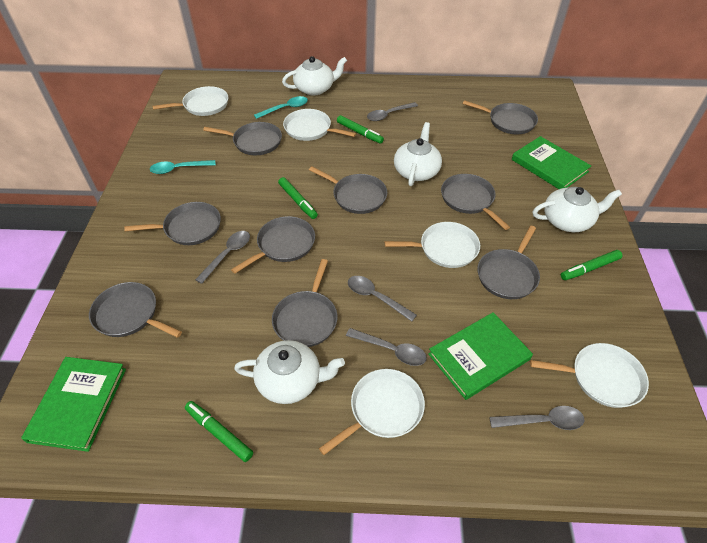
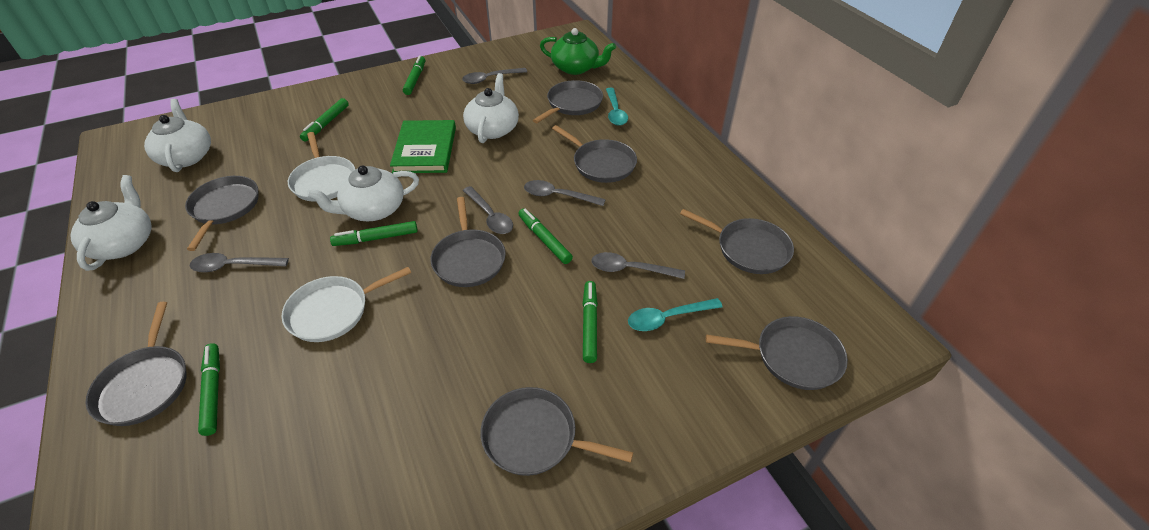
green book: 3 -> 1
green marker: 4 -> 6
green teapot: 0 -> 1
grey pan: 9 -> 8
white pan: 5 -> 2

